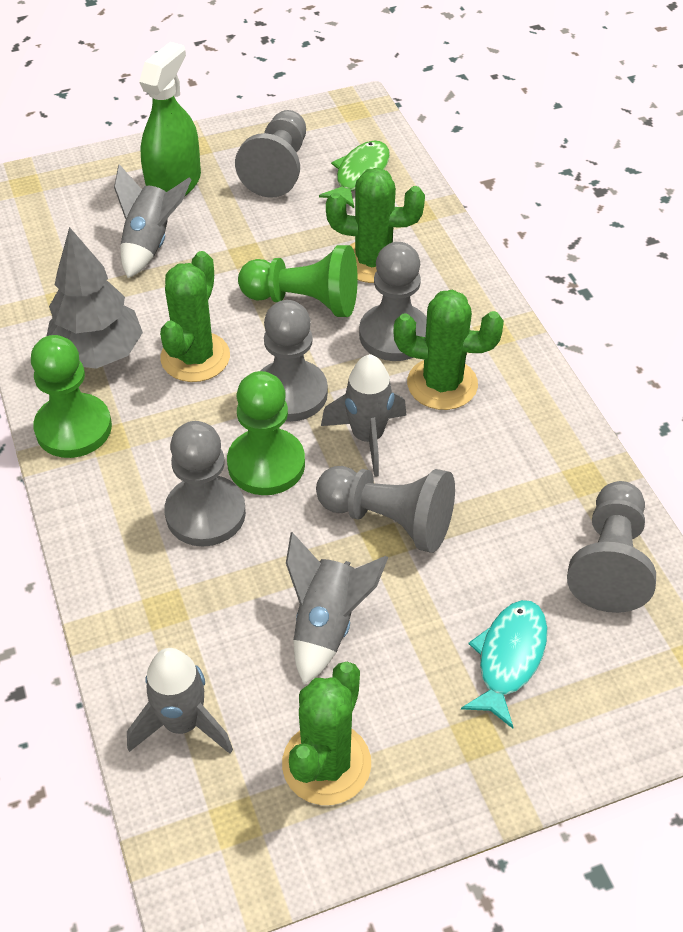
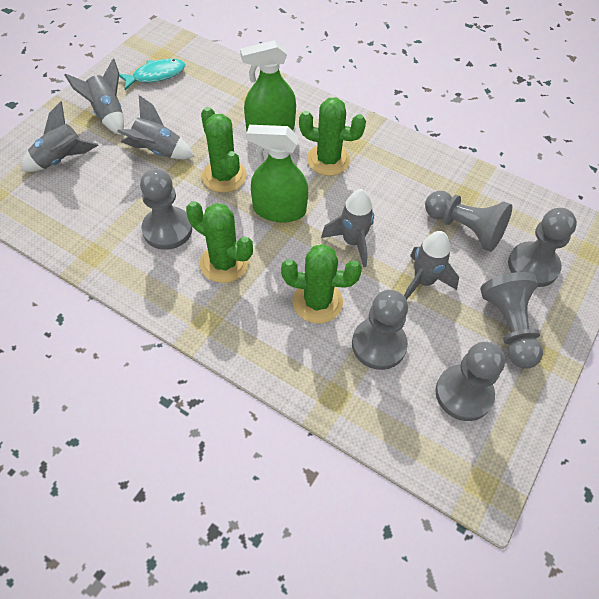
green fish: 1 -> 0
green pawn: 3 -> 0
green spray bottle: 1 -> 2
grey rocket: 4 -> 5
grey tree: 1 -> 0

